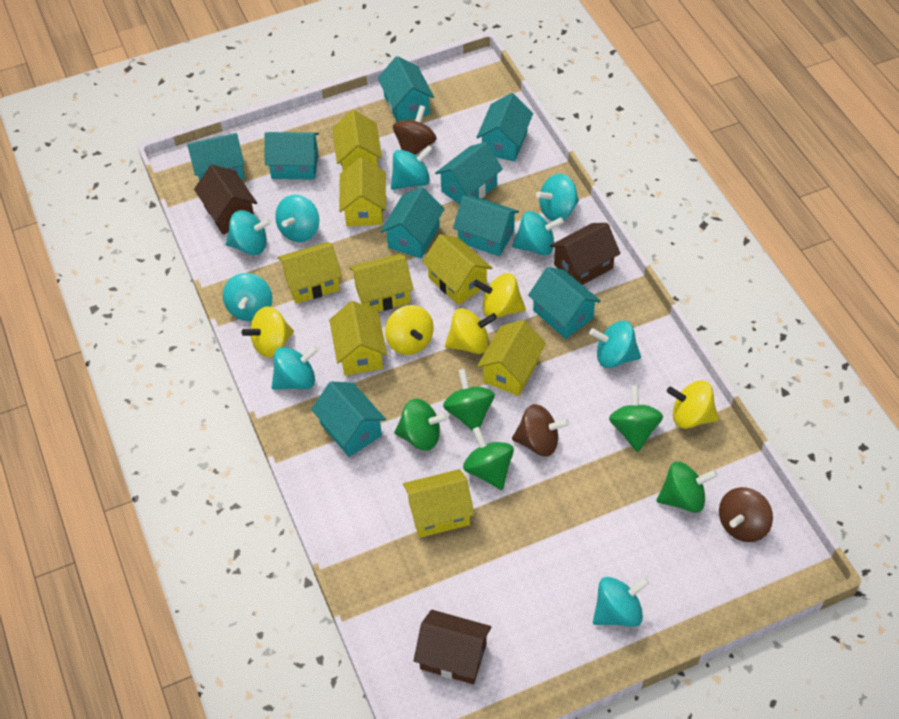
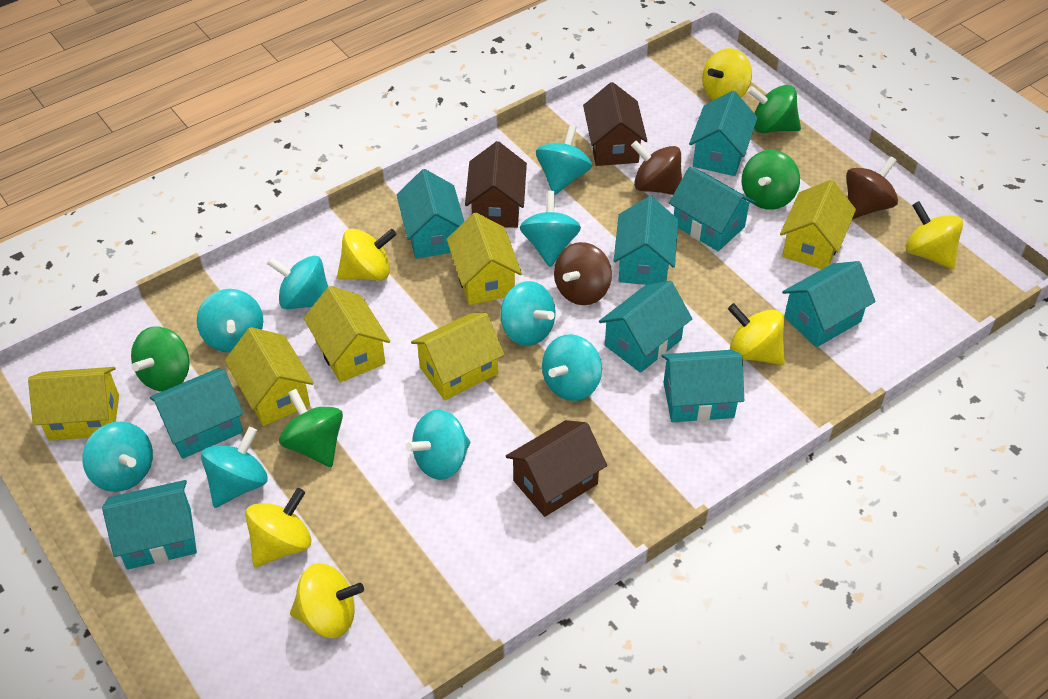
green spinning top: 5 -> 4
yellow house: 8 -> 6
yellow spinning top: 5 -> 6

